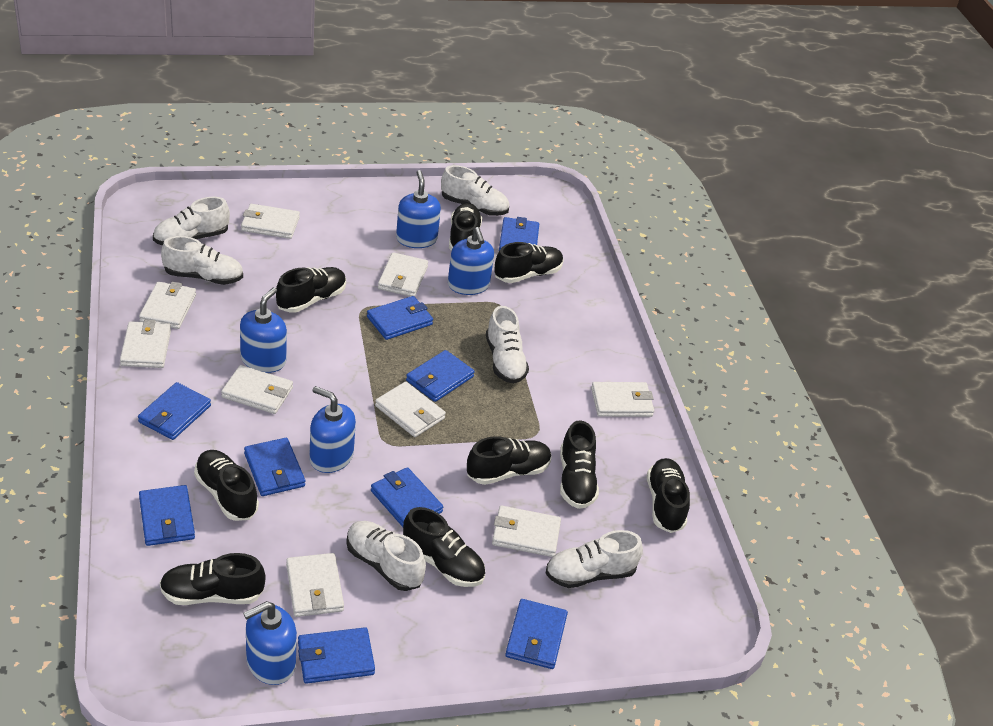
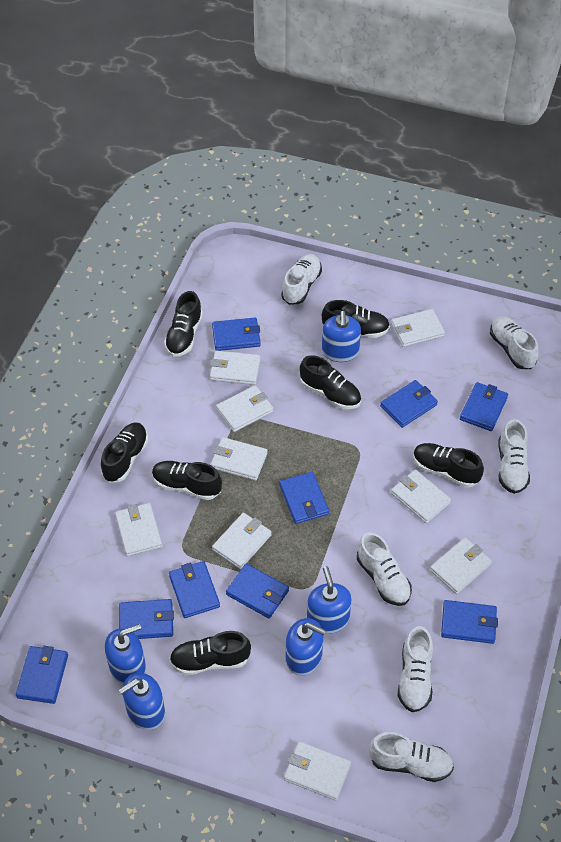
black shoe: 9 -> 7

